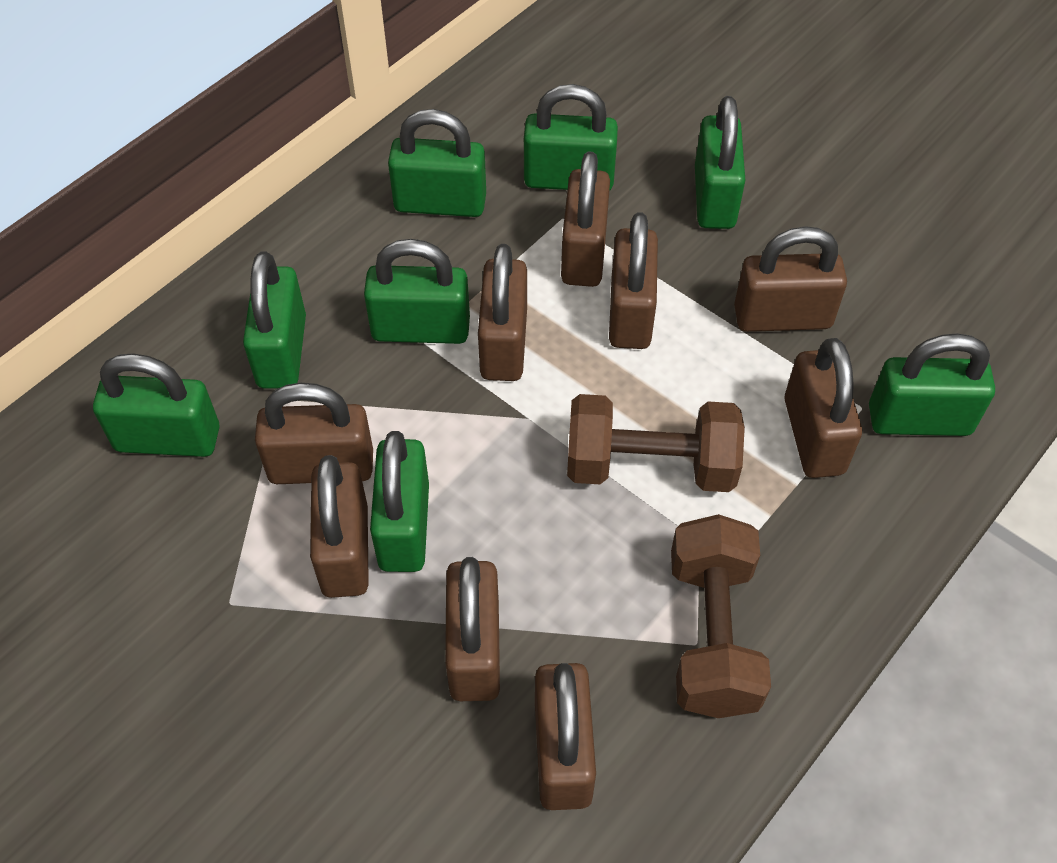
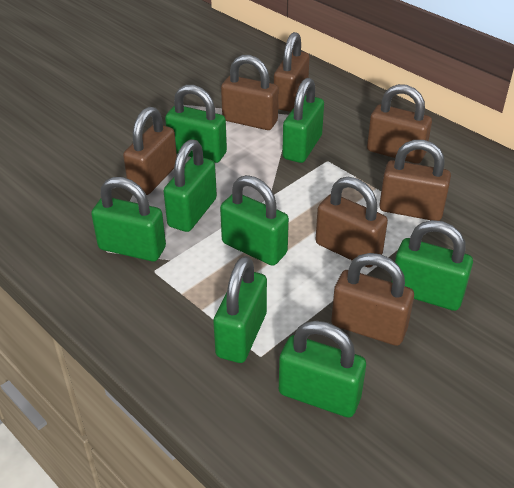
brown dumbbell: 2 -> 0
brown padlock: 9 -> 7

